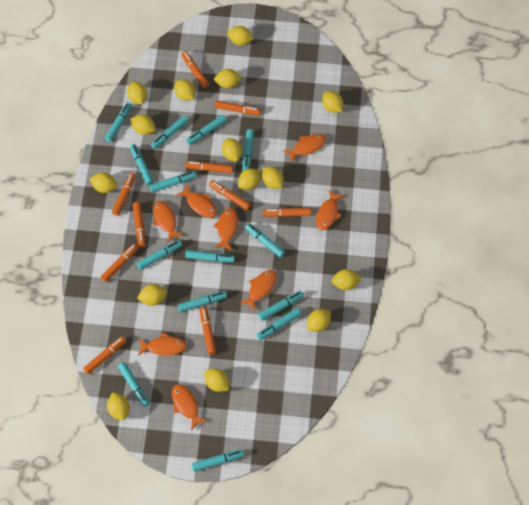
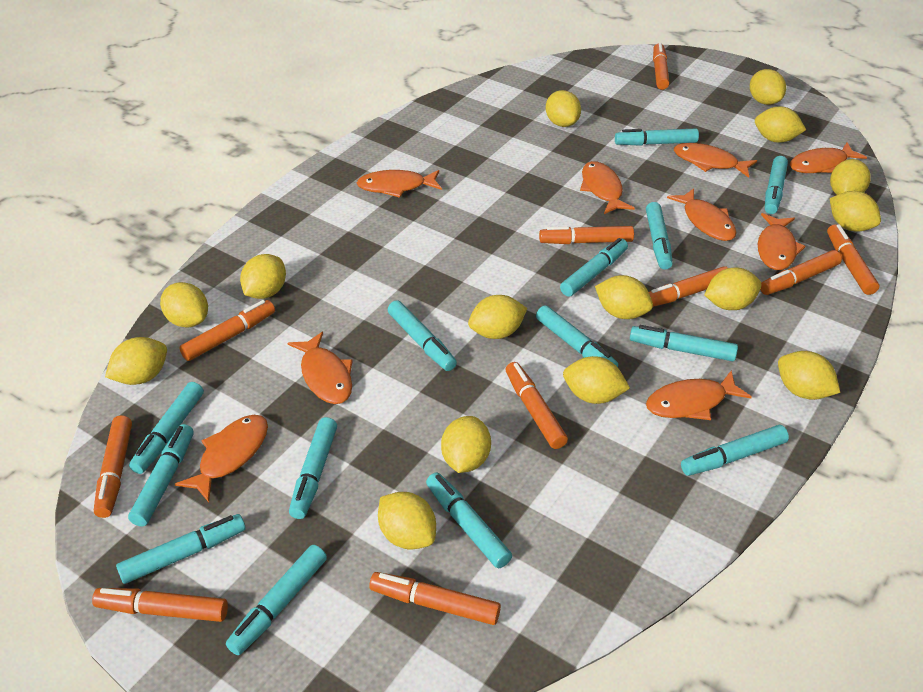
orange fish: 8 -> 9

